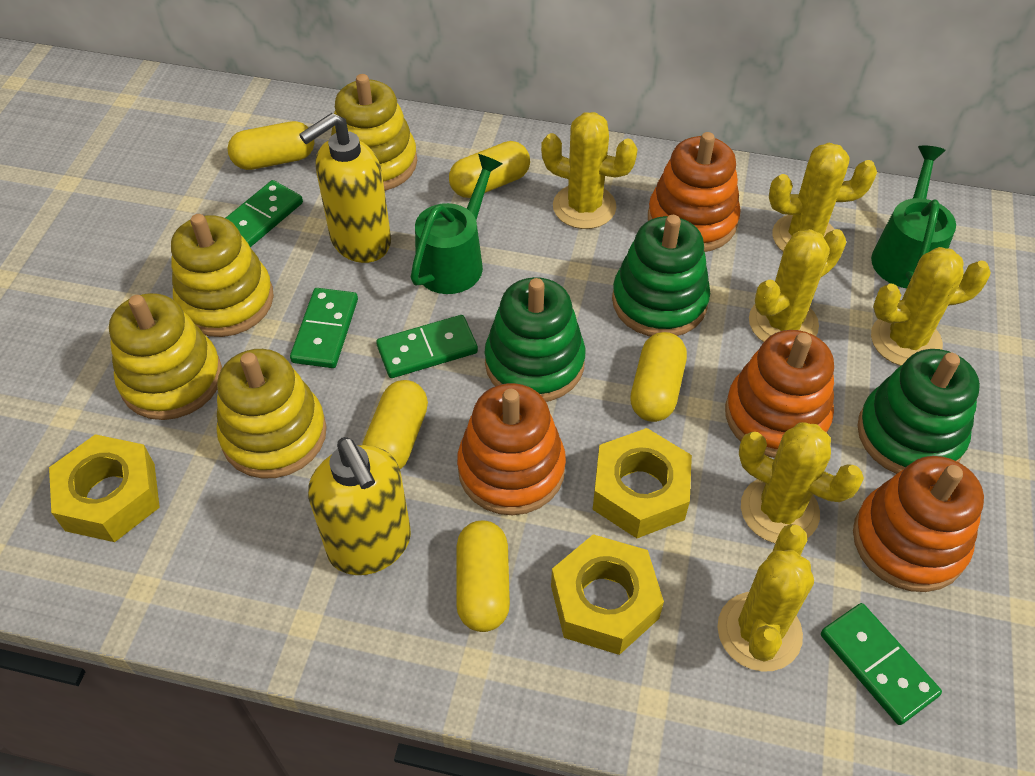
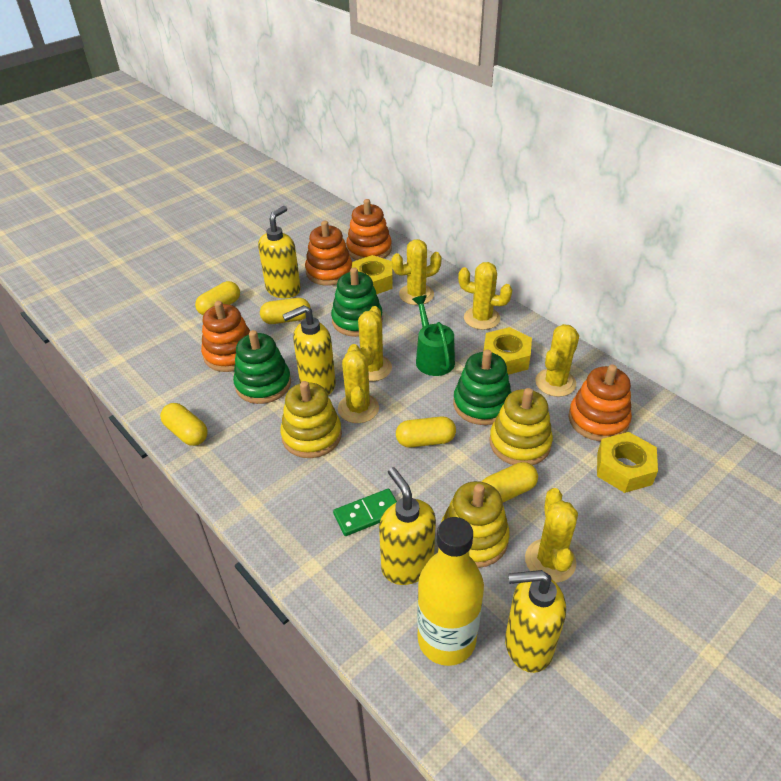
green domino: 4 -> 1
green watering can: 2 -> 1
yellow bottle: 0 -> 1
yellow soap dispenser: 2 -> 4
yellow stacking toy: 4 -> 3

